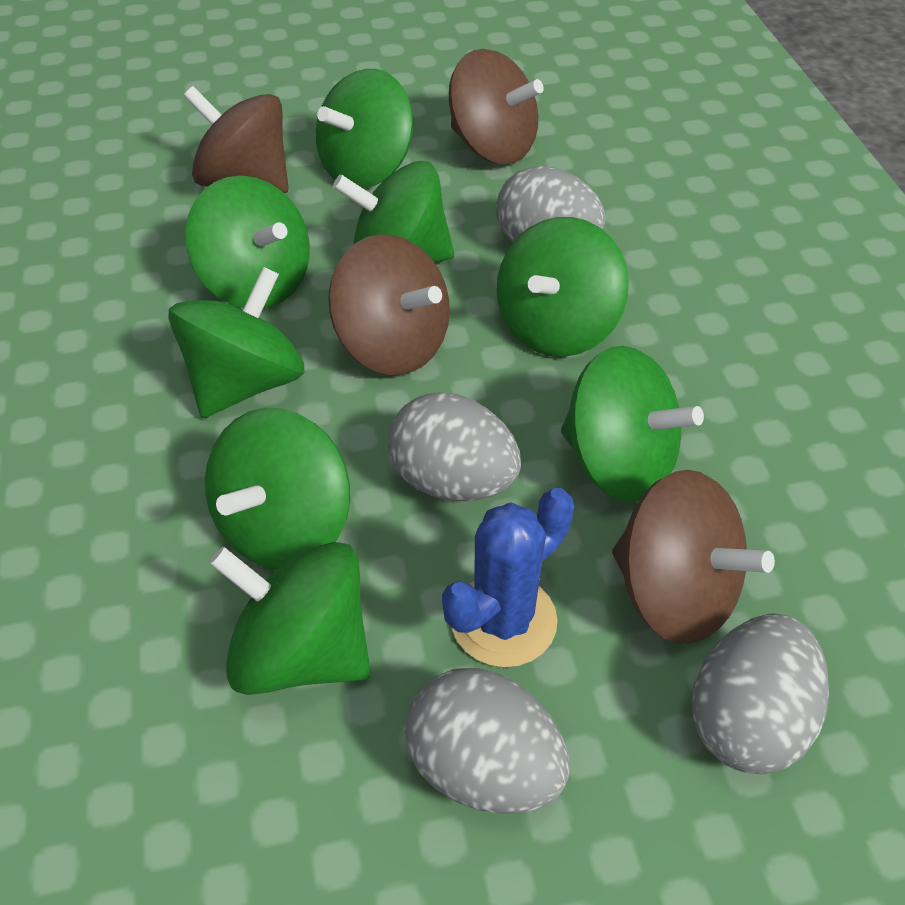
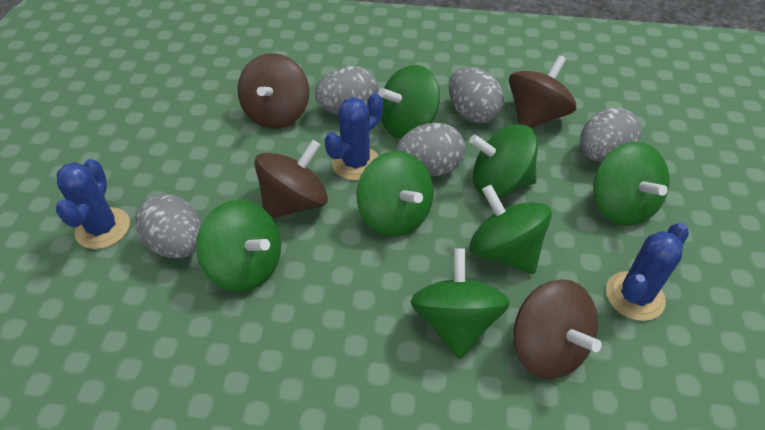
blue cactus: 1 -> 3
green spinning top: 8 -> 7
grey egg: 4 -> 5

